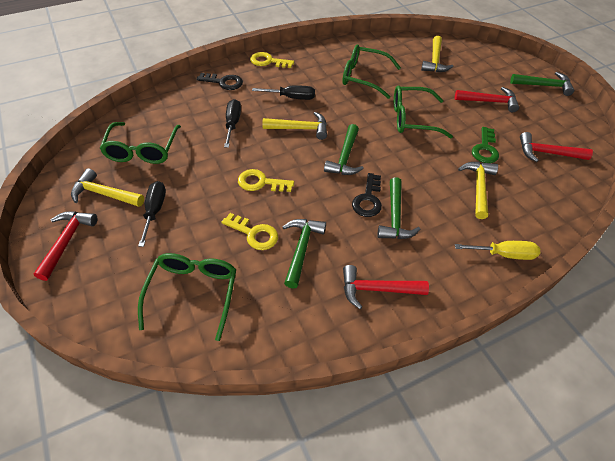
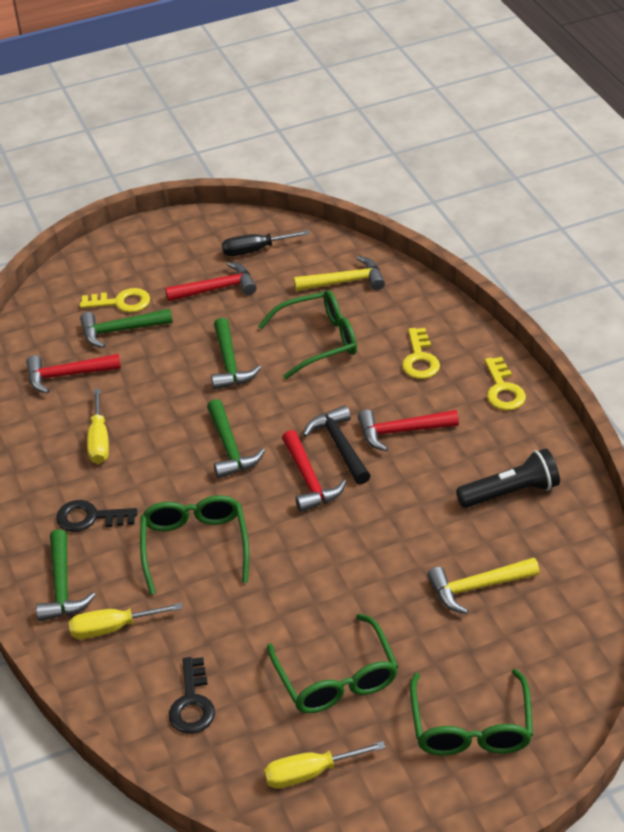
black flashlight: 0 -> 1
black hammer: 0 -> 1
black screwdriver: 3 -> 1
green key: 1 -> 0
yellow hammer: 4 -> 2
yellow screwdriver: 1 -> 3

